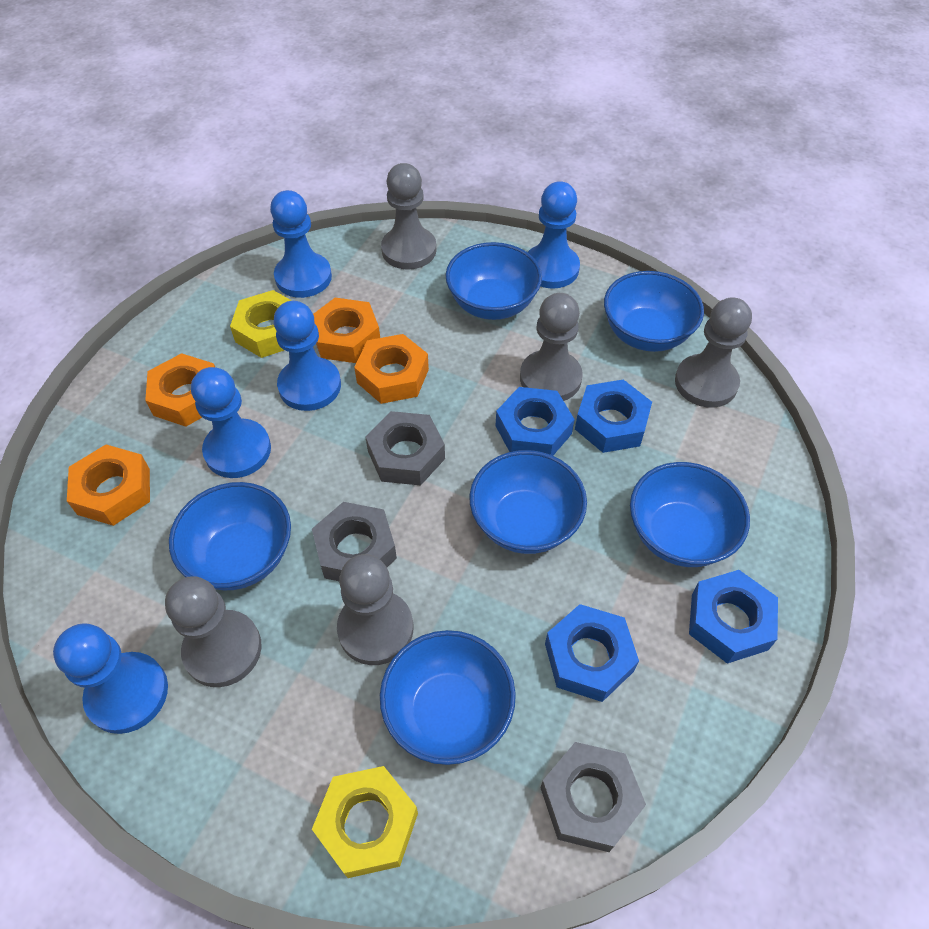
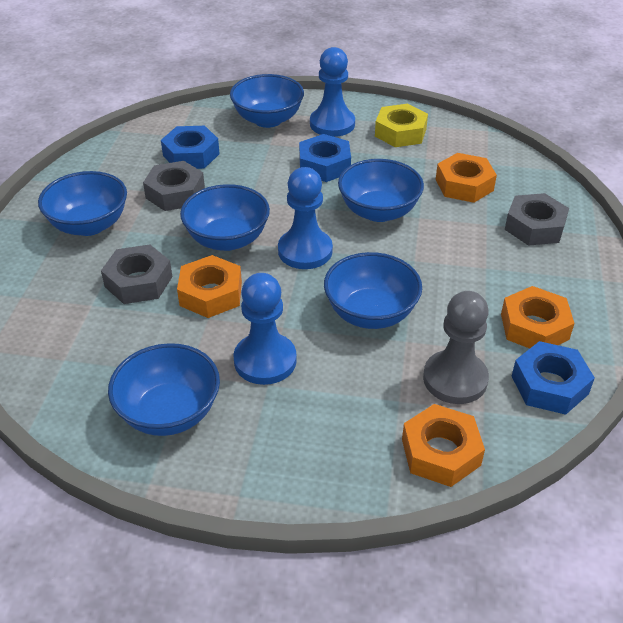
blue nut: 4 -> 3
blue pawn: 5 -> 3
grey pawn: 5 -> 1
yellow nut: 2 -> 1

